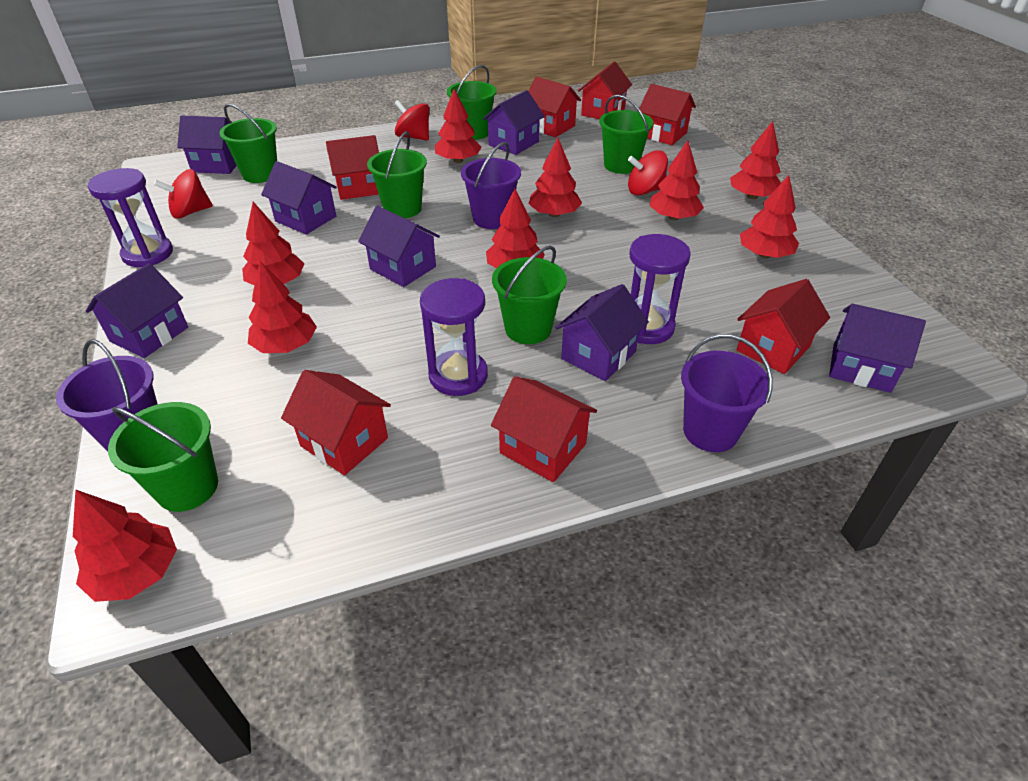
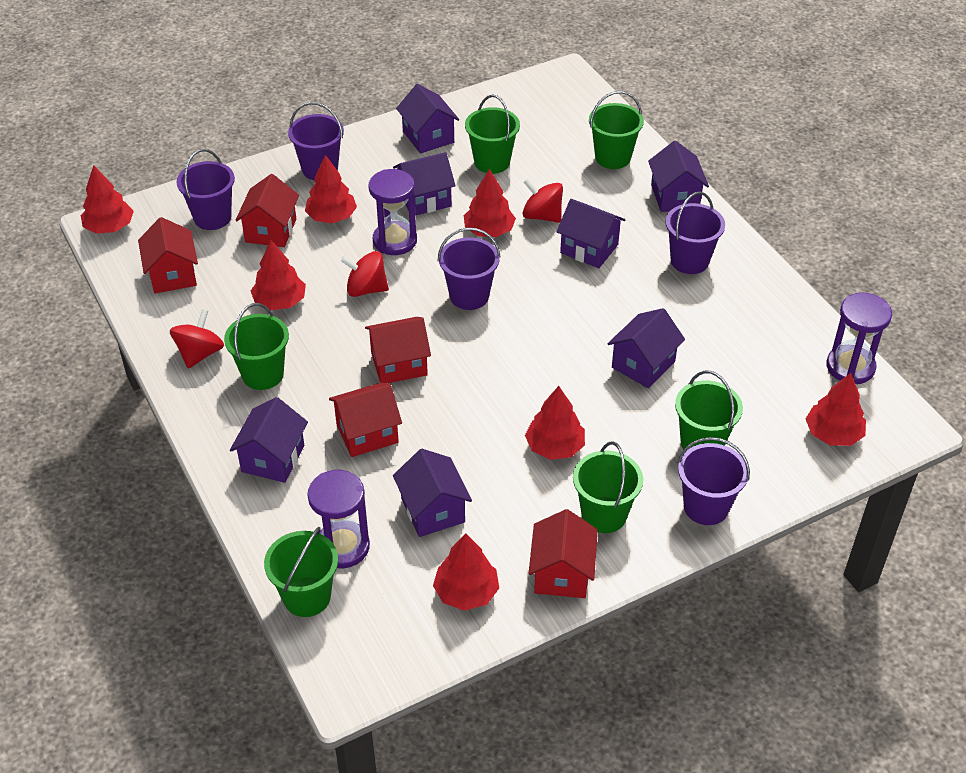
purple bucket: 3 -> 5
red house: 7 -> 5
red tree: 9 -> 7

